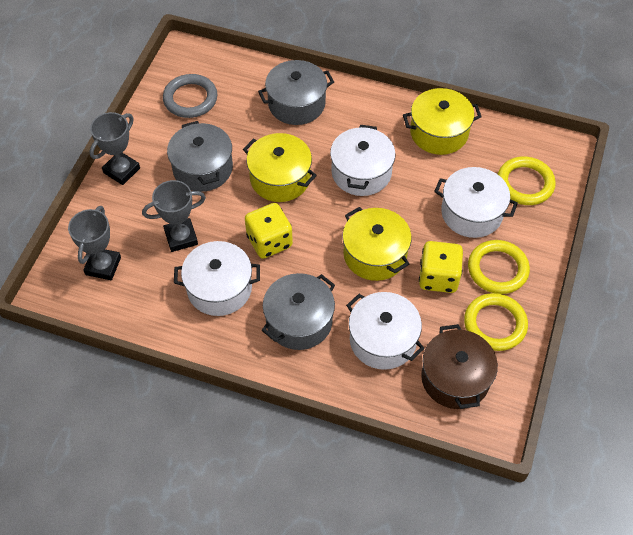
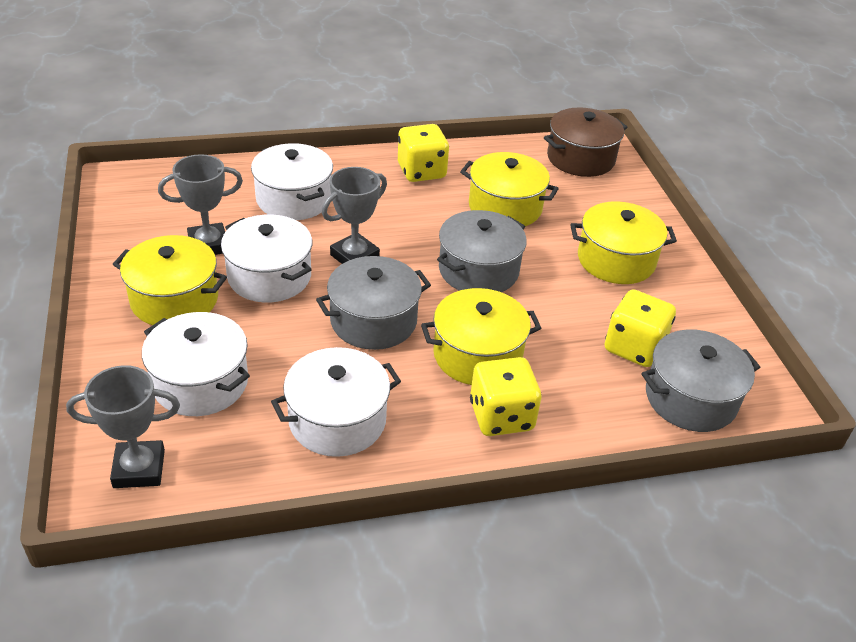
grey ring: 1 -> 0
yellow dice: 2 -> 3
yellow pot: 3 -> 4
yellow ring: 3 -> 0

